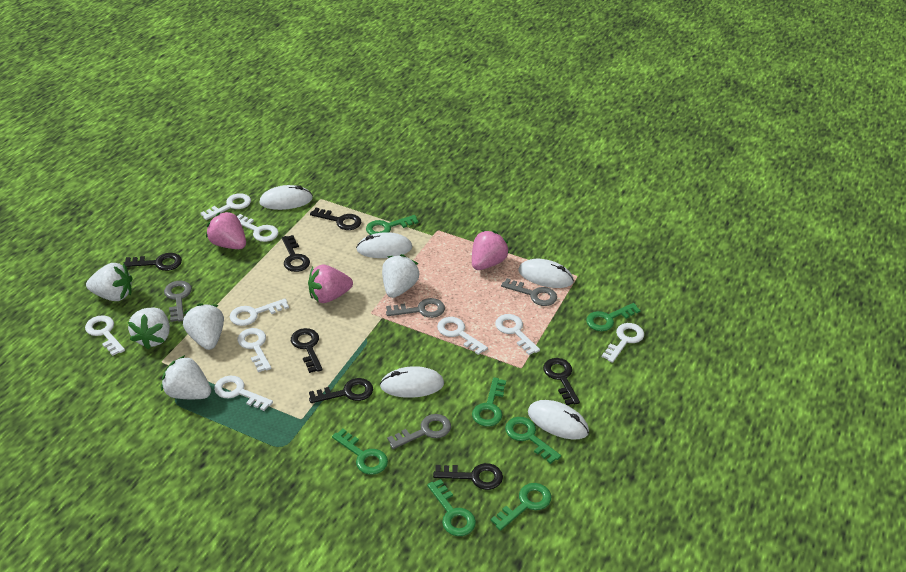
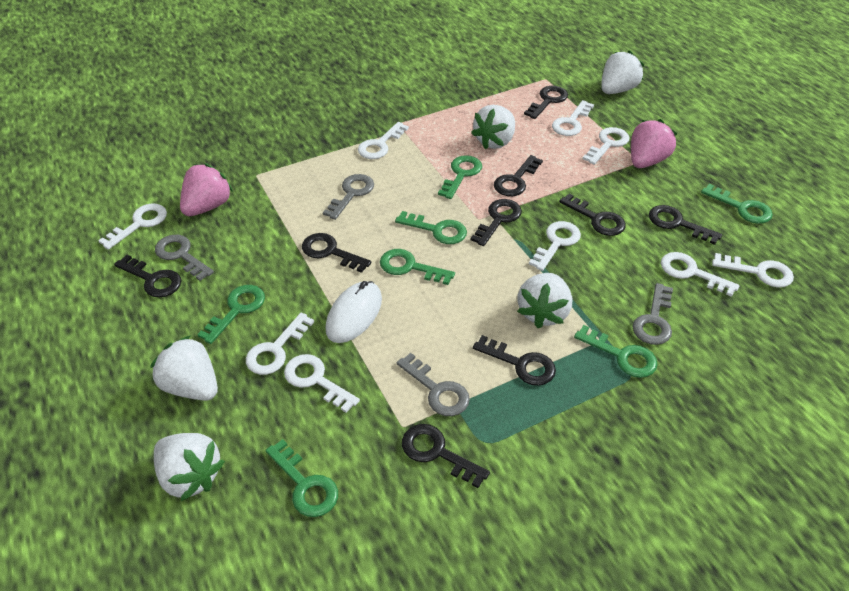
black key: 7 -> 9
pink strawberry: 3 -> 2
white mouse: 5 -> 1

